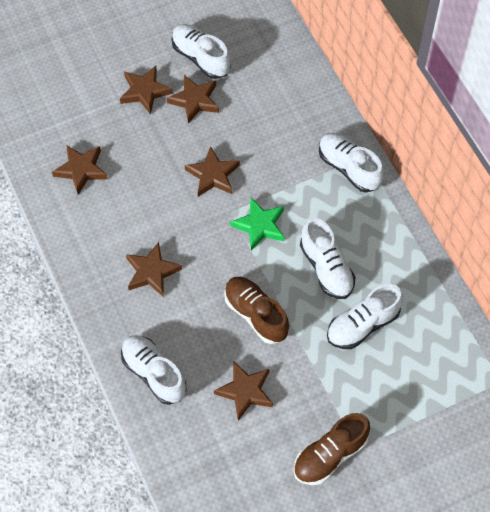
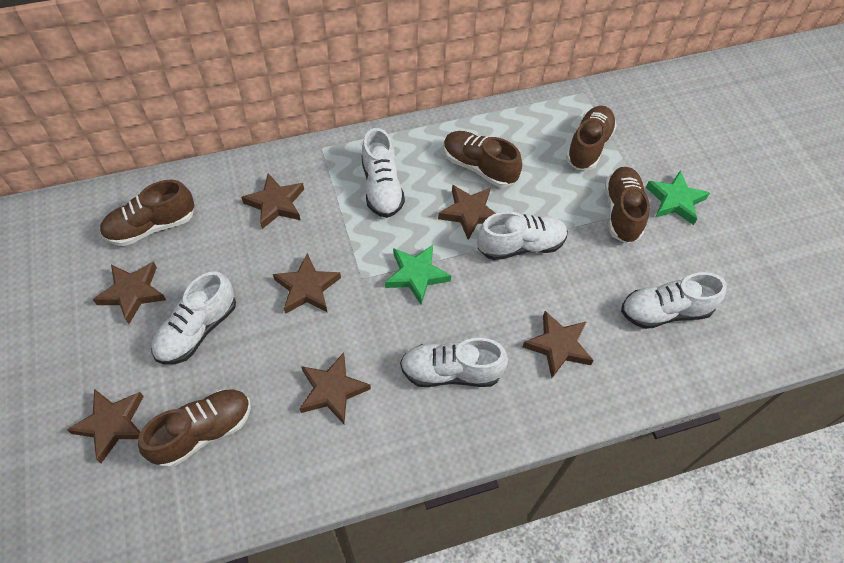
brown shoe: 2 -> 5
brown star: 6 -> 7
green star: 1 -> 2

